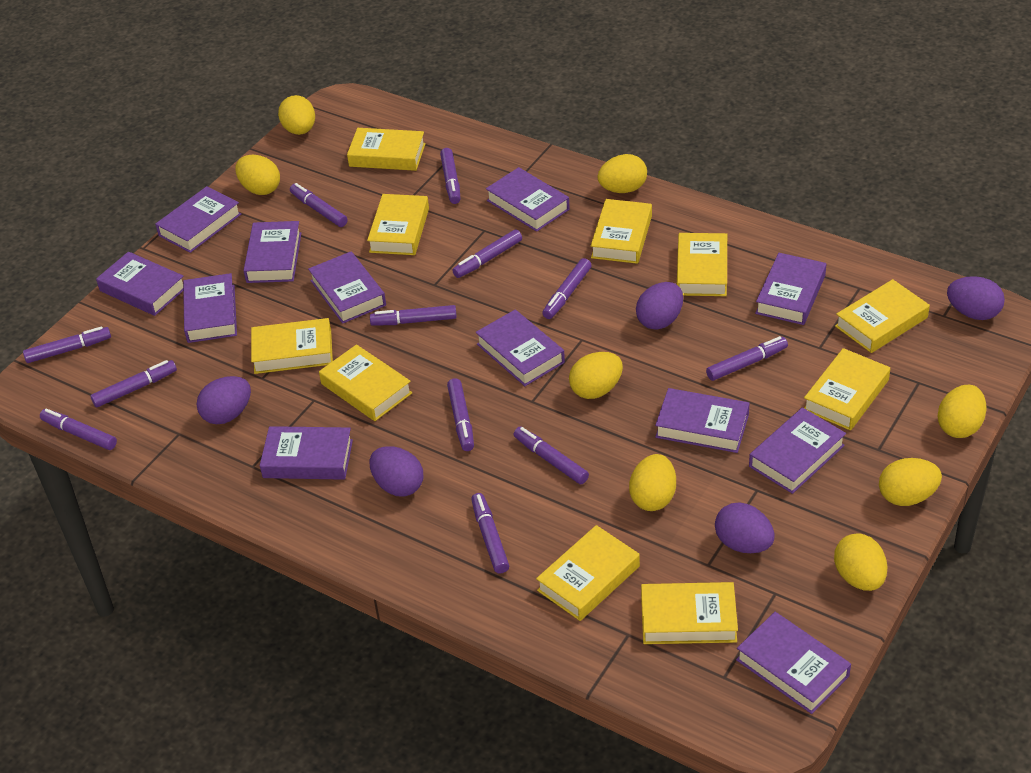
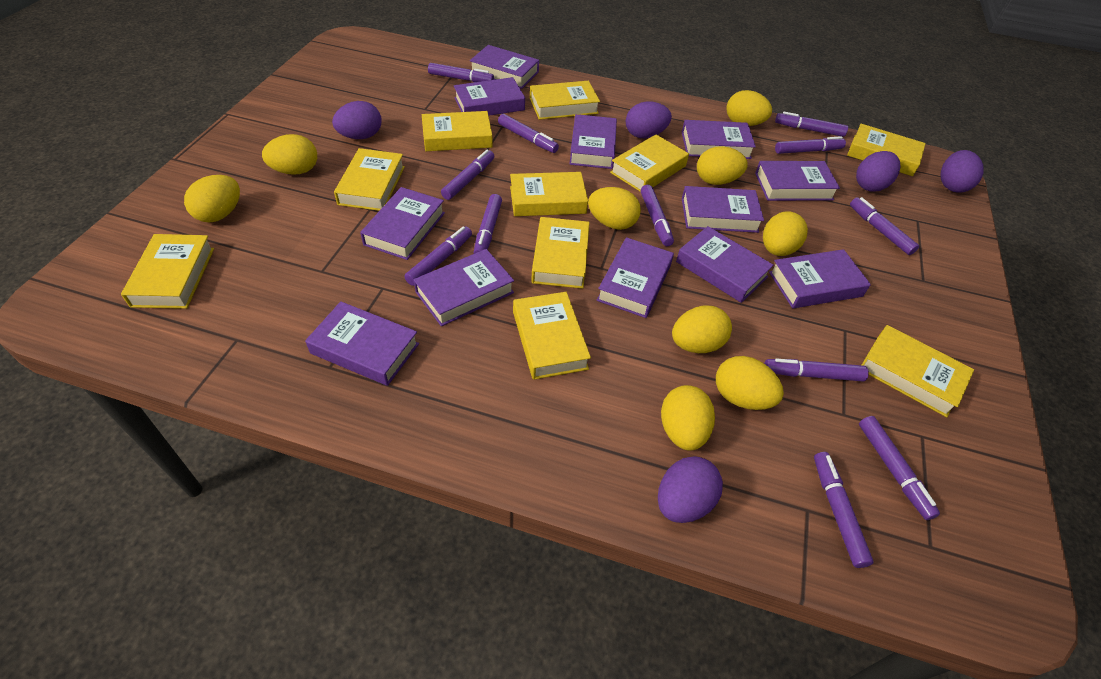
yellow egg: 8 -> 9

